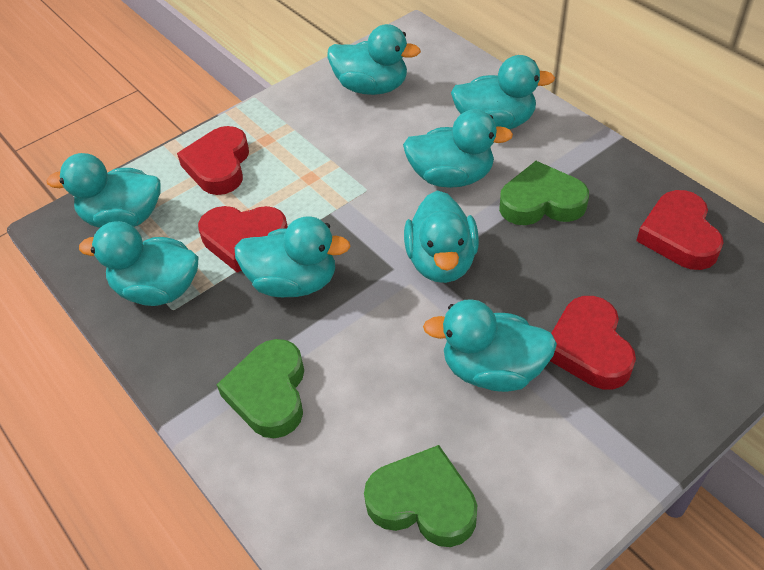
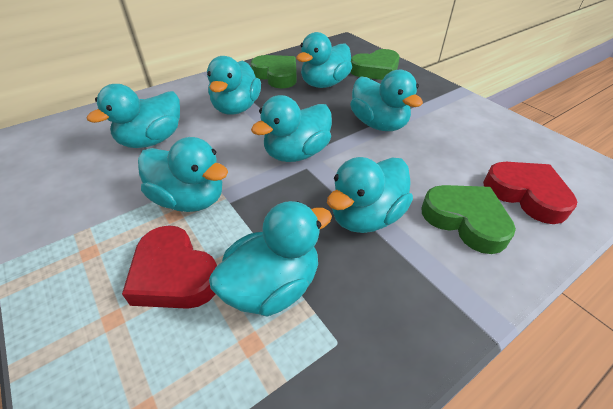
red heart: 4 -> 2

